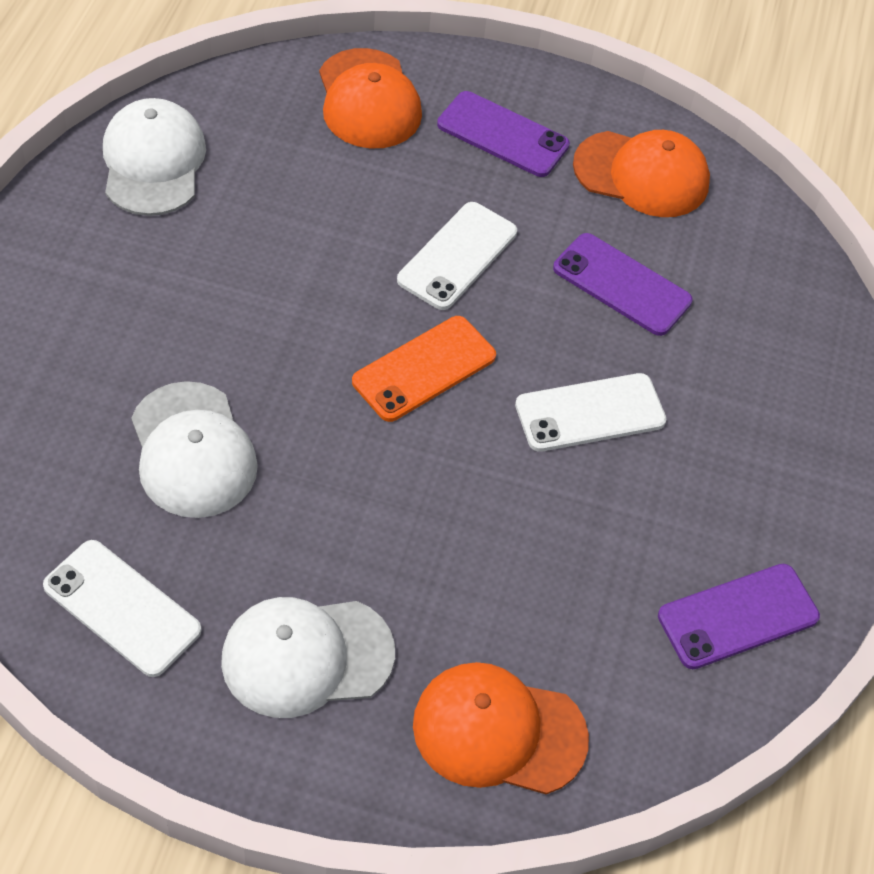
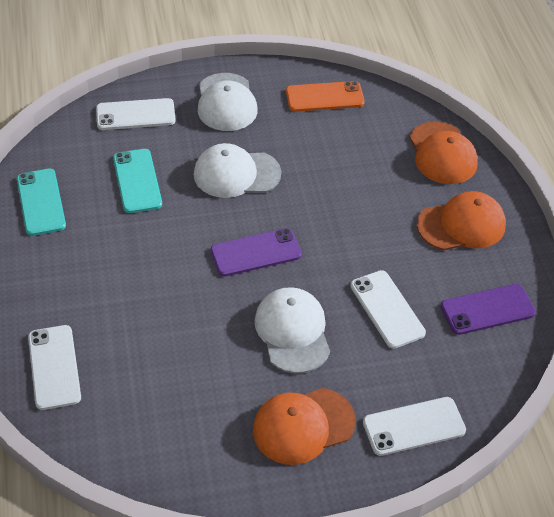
purple phone: 3 -> 2
turquoise phone: 0 -> 2
white phone: 3 -> 4

